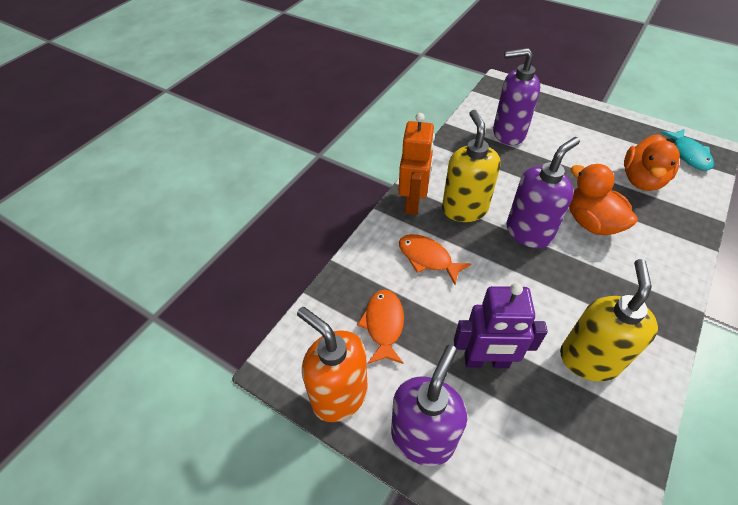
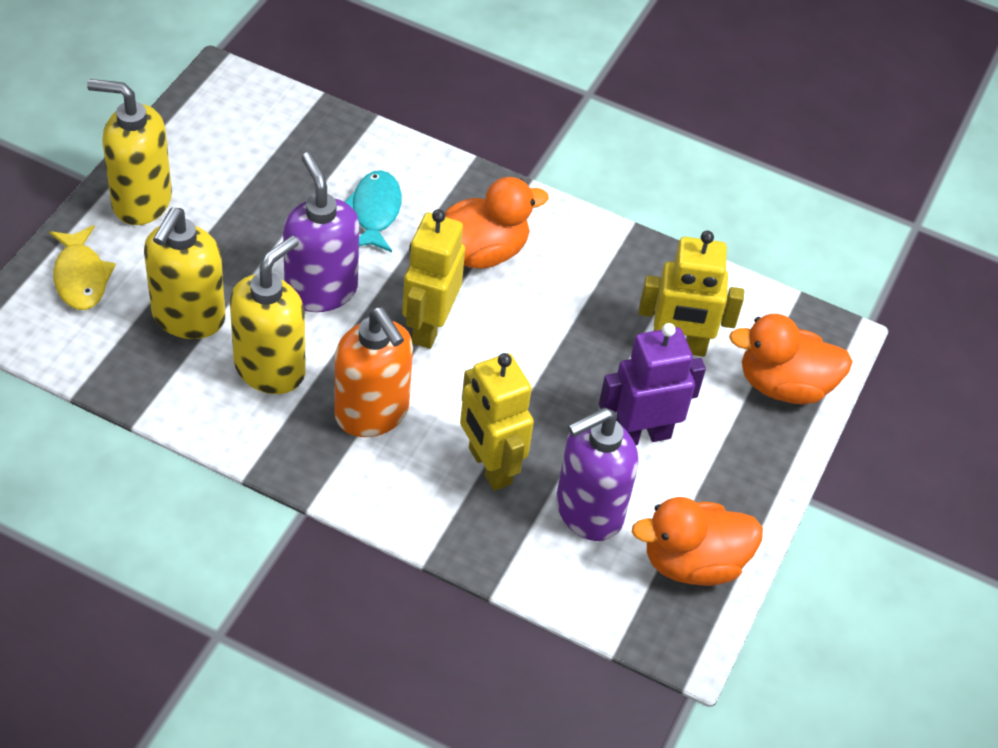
orange duck: 2 -> 3
orange fish: 2 -> 0
orange robot: 1 -> 0
purple soap dispenser: 3 -> 2
yellow fish: 0 -> 1
yellow robot: 0 -> 3
yellow soap dispenser: 2 -> 3

